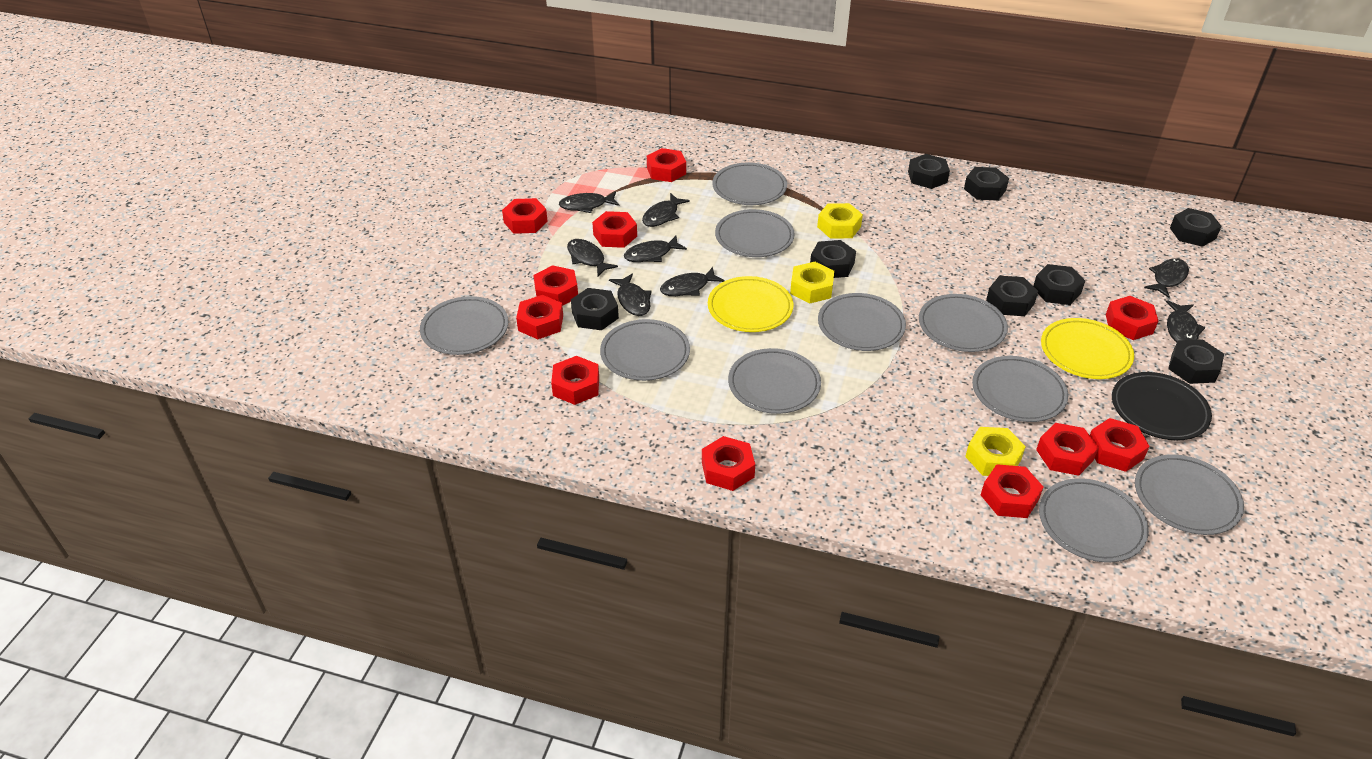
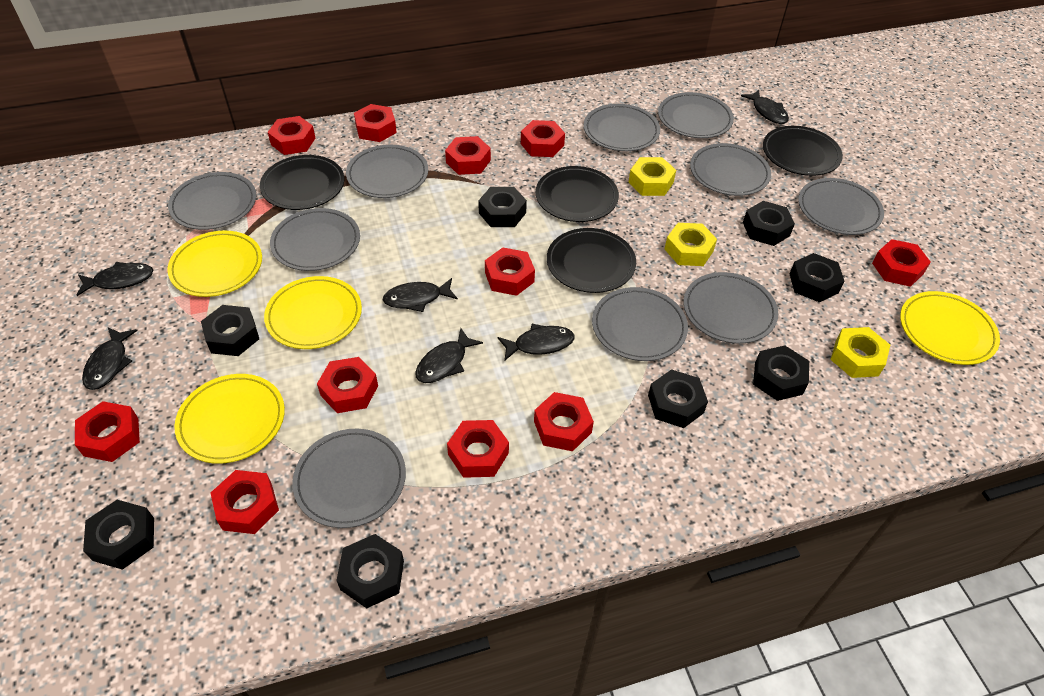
black fish: 8 -> 6
black plate: 1 -> 4
yellow plate: 2 -> 4

